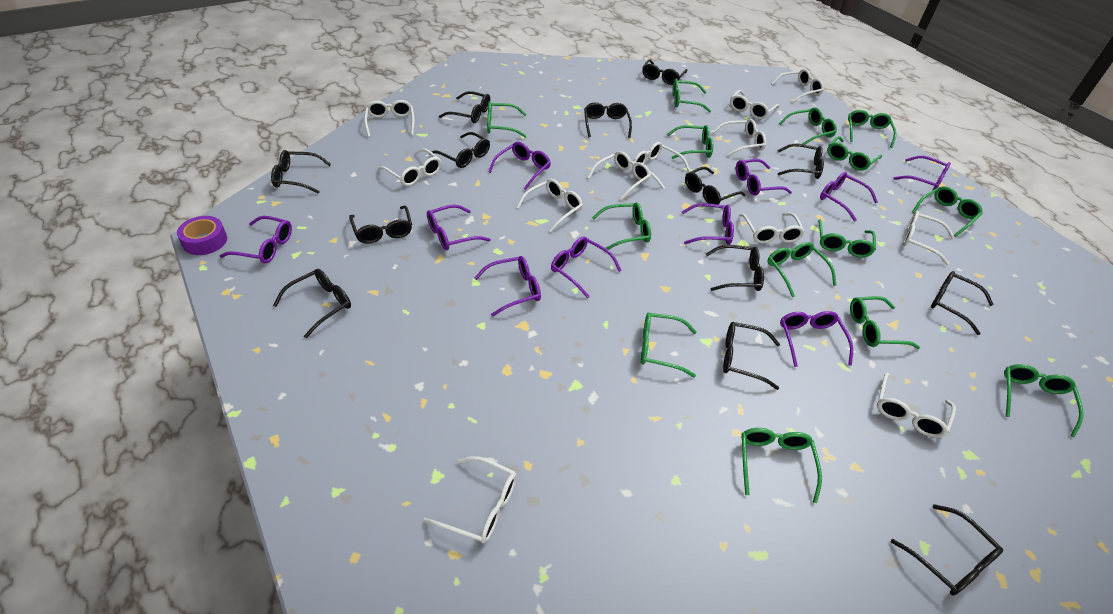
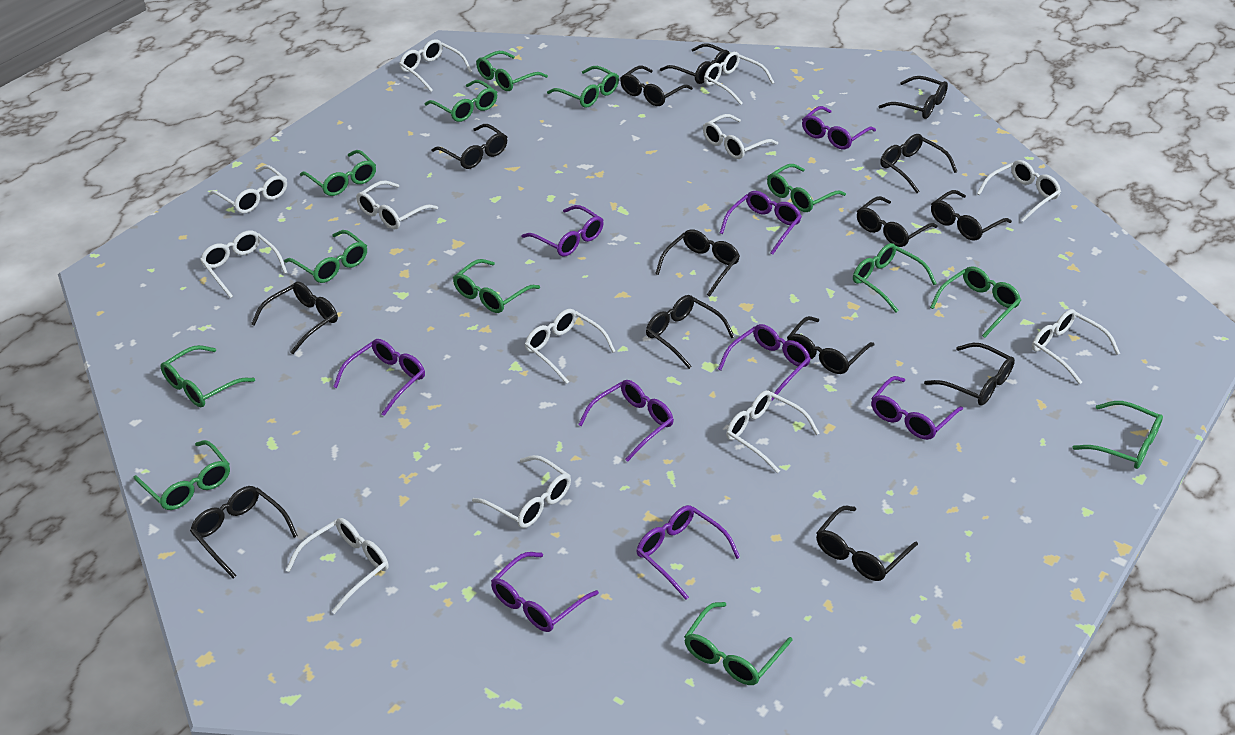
black glasses: 13 -> 14
green glasses: 14 -> 13
purple glasses: 10 -> 9
purple tape: 1 -> 0

